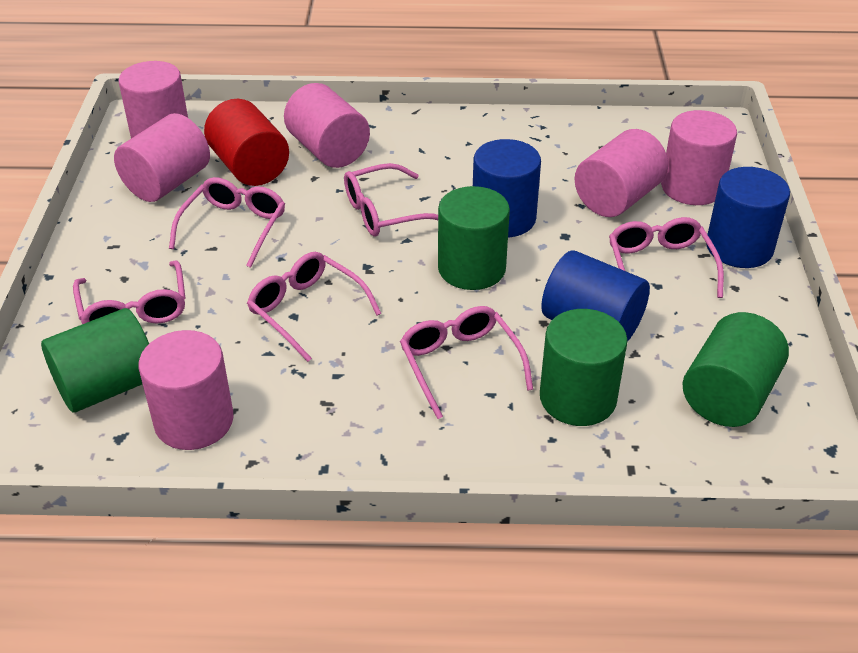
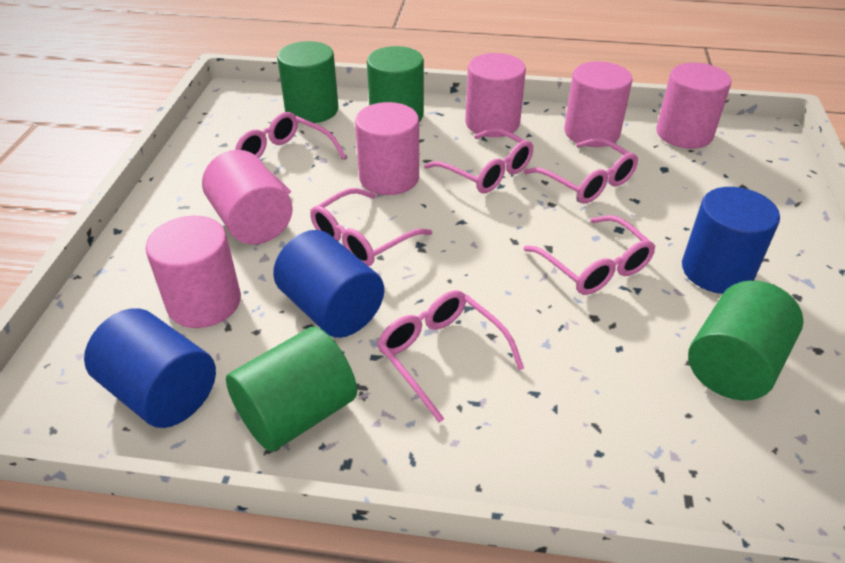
red cylinder: 1 -> 0

